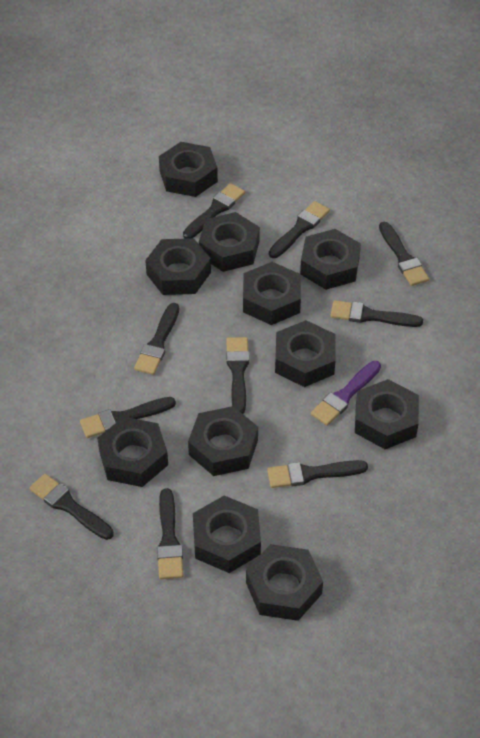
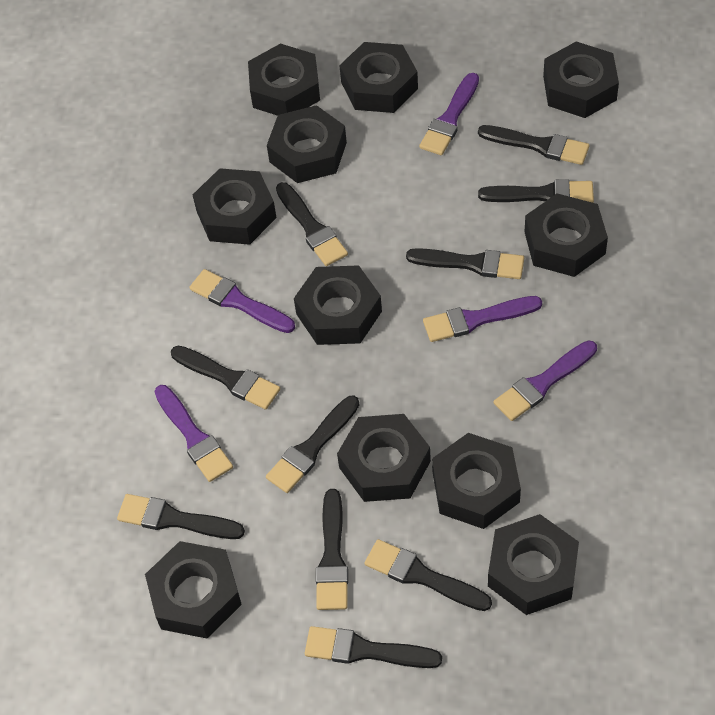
purple brush: 1 -> 5

